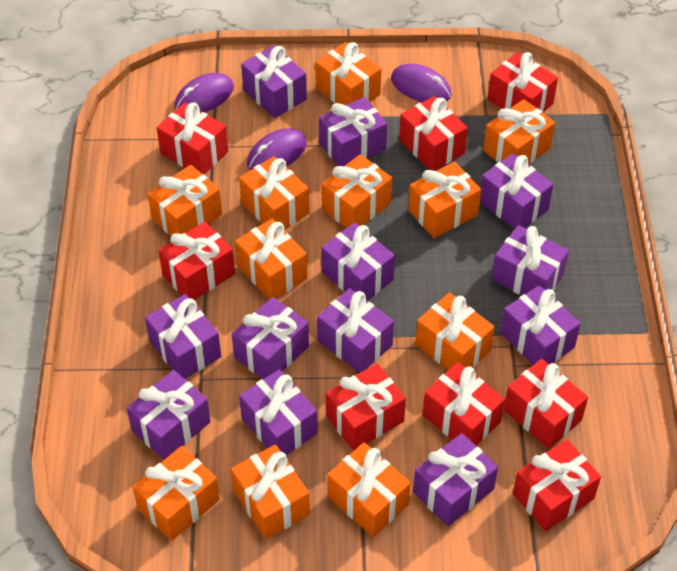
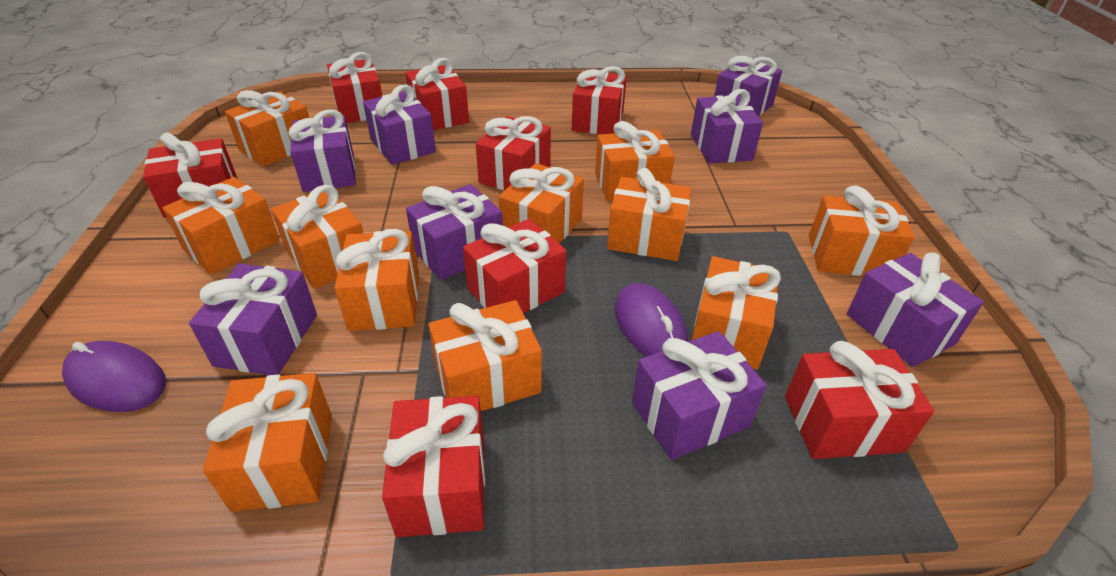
purple gift: 12 -> 8
purple mouse: 3 -> 2

